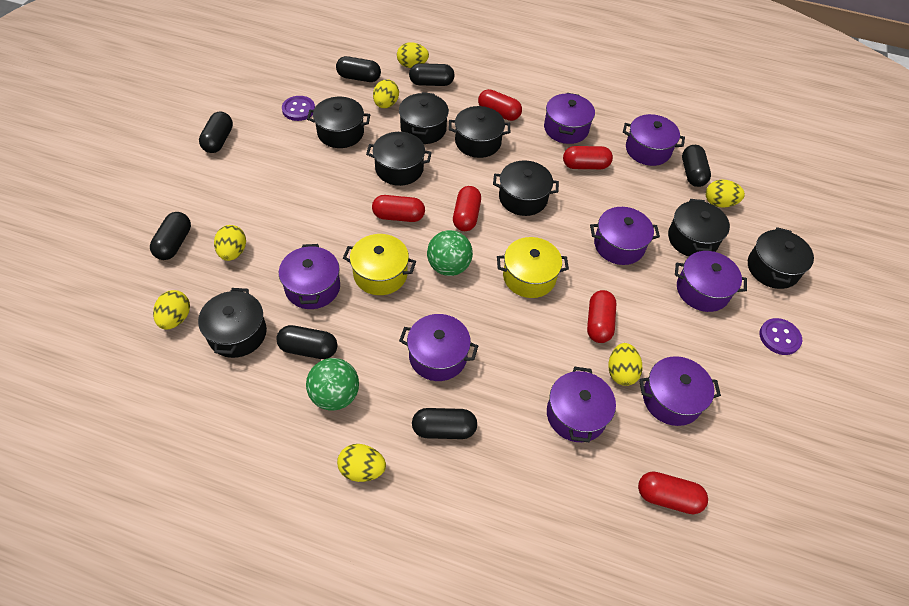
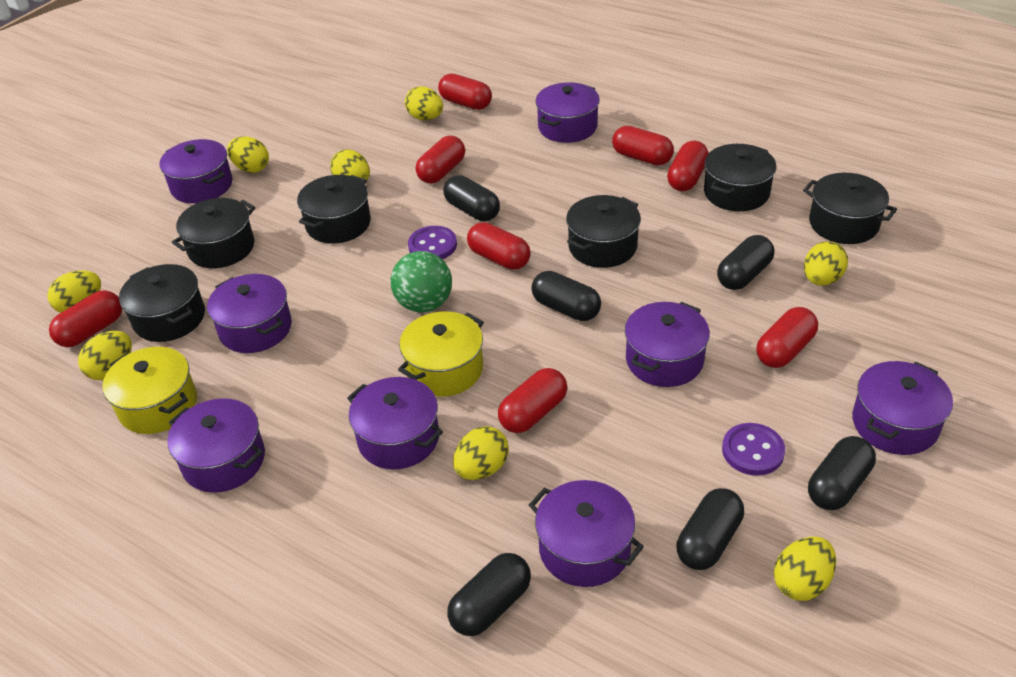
black capsule: 7 -> 6
black pot: 8 -> 6
green ball: 2 -> 1
red capsule: 6 -> 8
yellow egg: 7 -> 8

